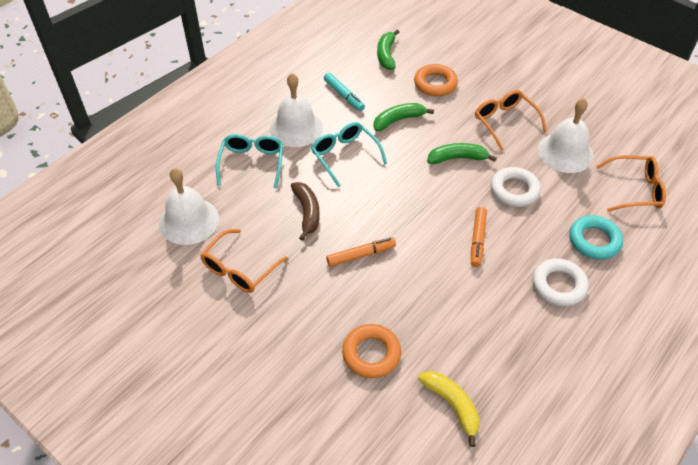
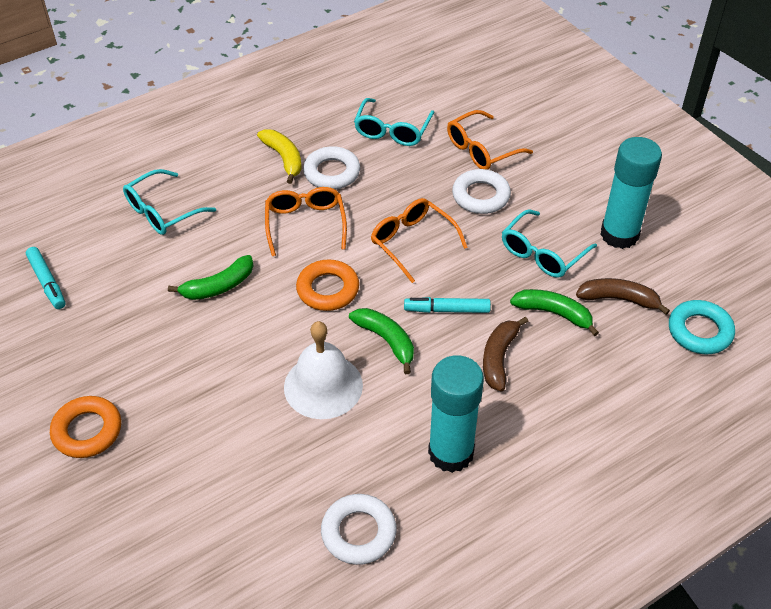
brown banana: 1 -> 2
orange marker: 2 -> 0
turquoise glasses: 2 -> 3
turquoise glue stick: 0 -> 2
turquoise marker: 1 -> 2
white bell: 3 -> 1
white ring: 2 -> 3

